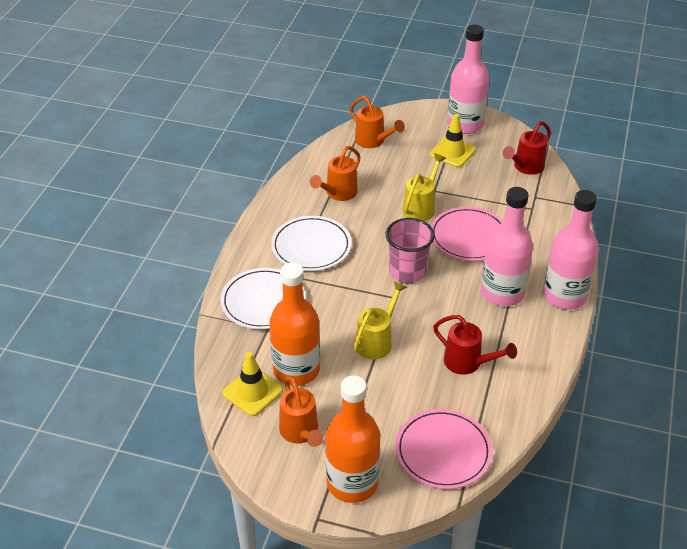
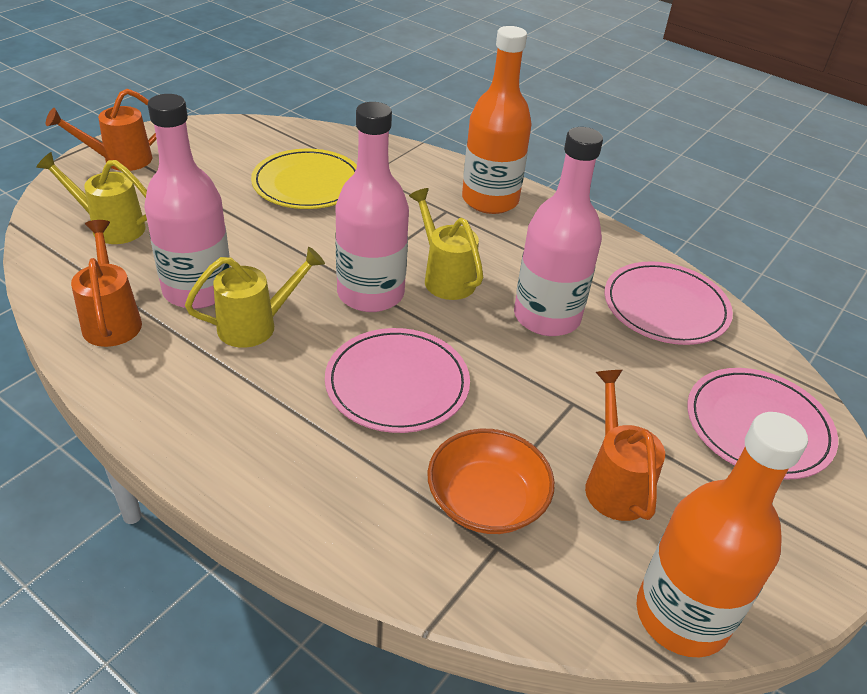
orange bowl: 0 -> 1
pink cup: 1 -> 0
pink plate: 2 -> 3
red watering can: 2 -> 0
white plate: 2 -> 0
yellow plate: 0 -> 1
yellow traffic cone: 2 -> 0
yellow watering can: 2 -> 3

